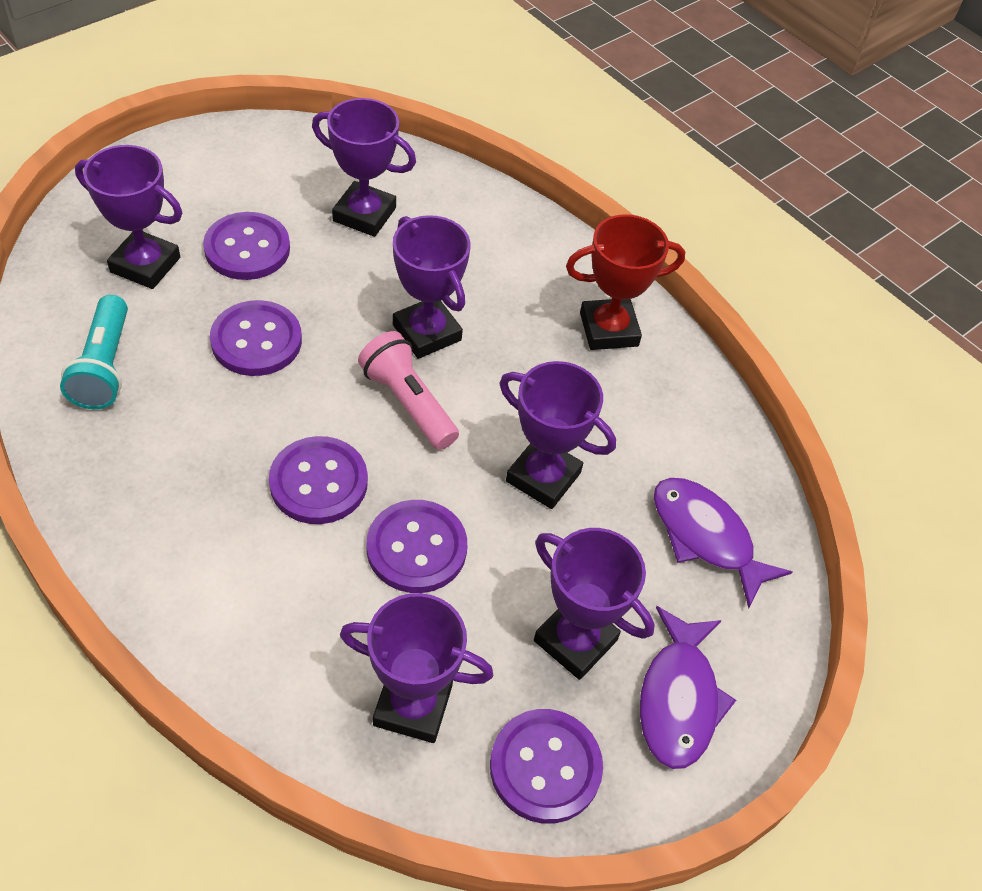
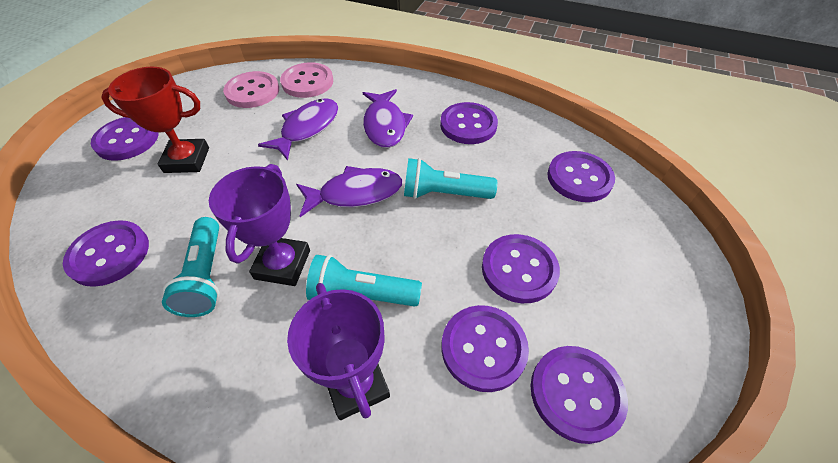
pink button: 0 -> 2
pink flashlight: 1 -> 0
purple button: 5 -> 7
purple fish: 2 -> 3
purple trophy: 6 -> 2
turquoise flashlight: 1 -> 3

